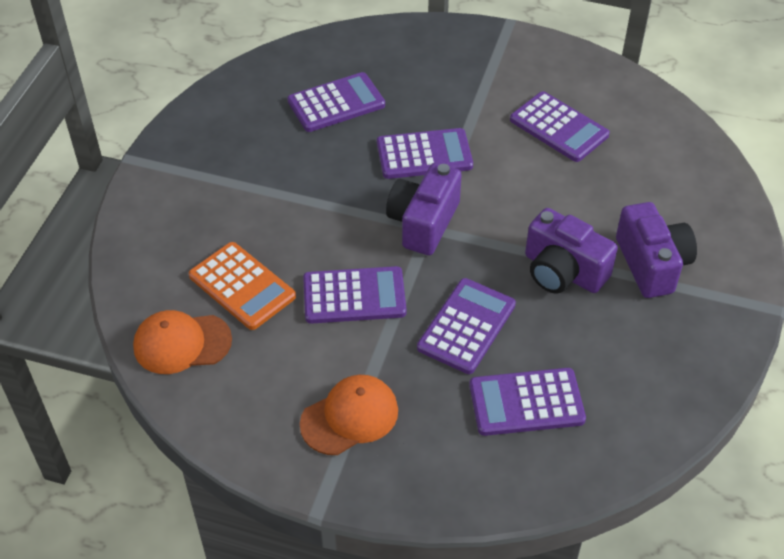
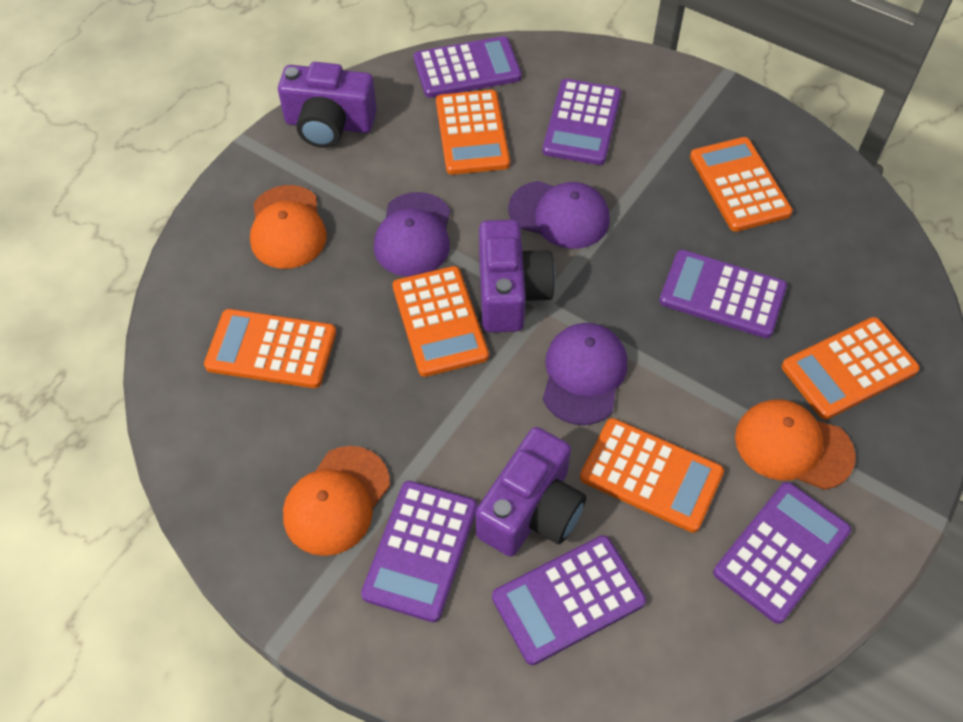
orange calculator: 1 -> 6
orange cap: 2 -> 3
purple cap: 0 -> 3

